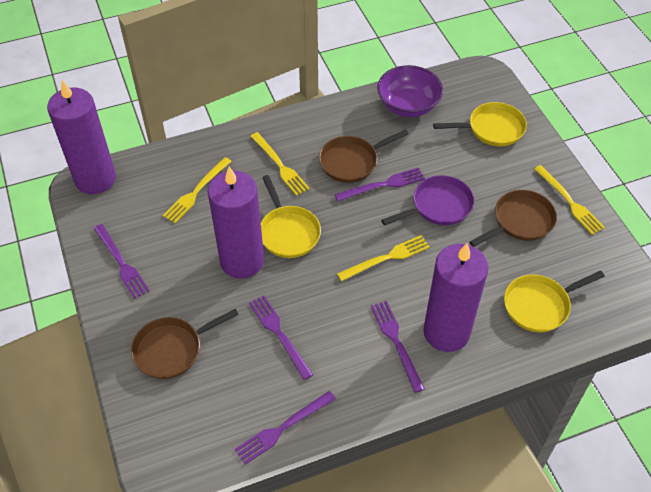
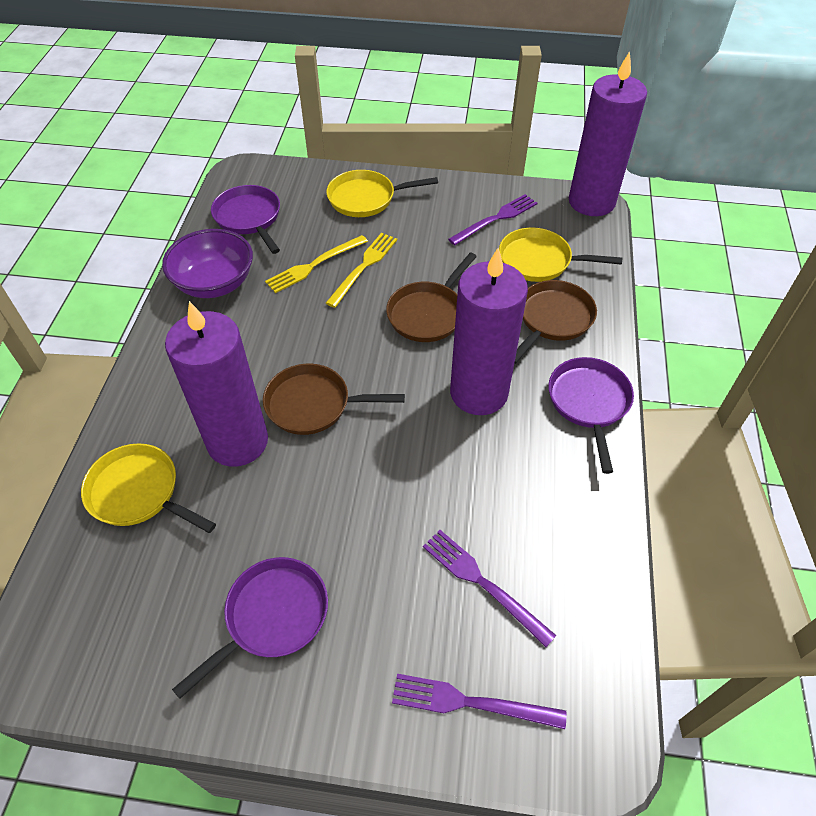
purple fork: 5 -> 3
purple pan: 1 -> 3
yellow fork: 4 -> 2

